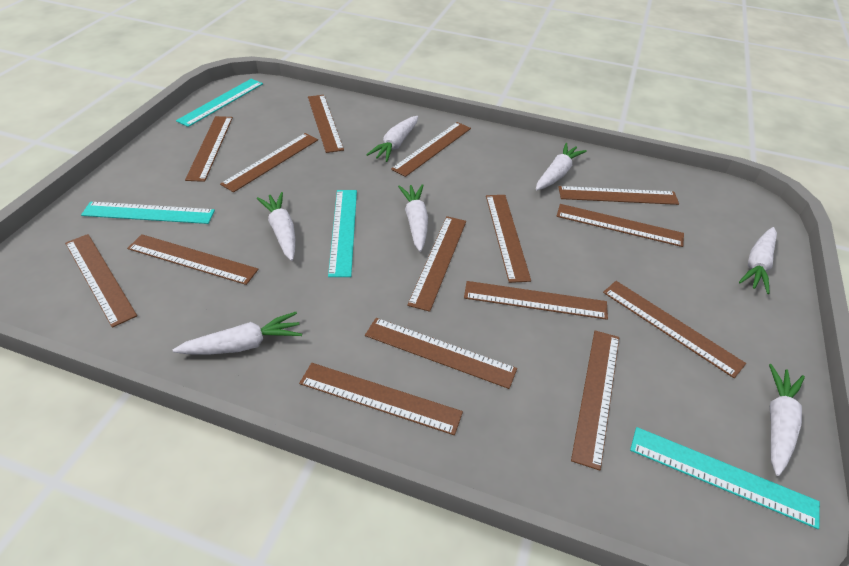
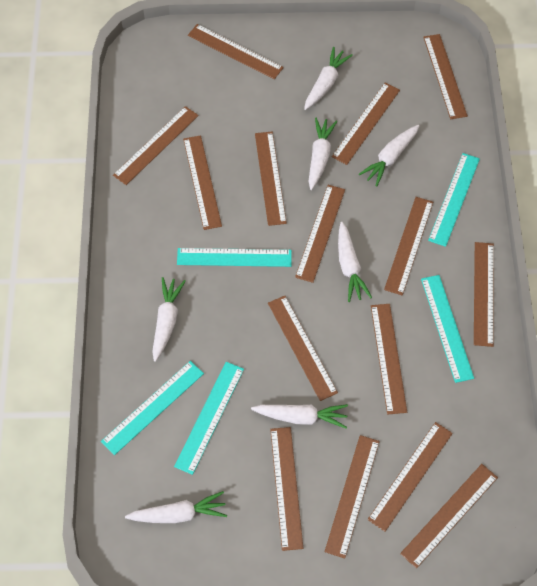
turquoise ruler: 4 -> 5

